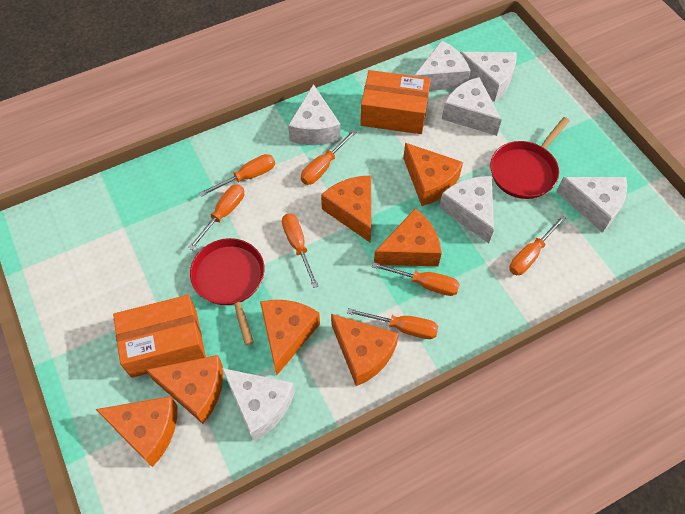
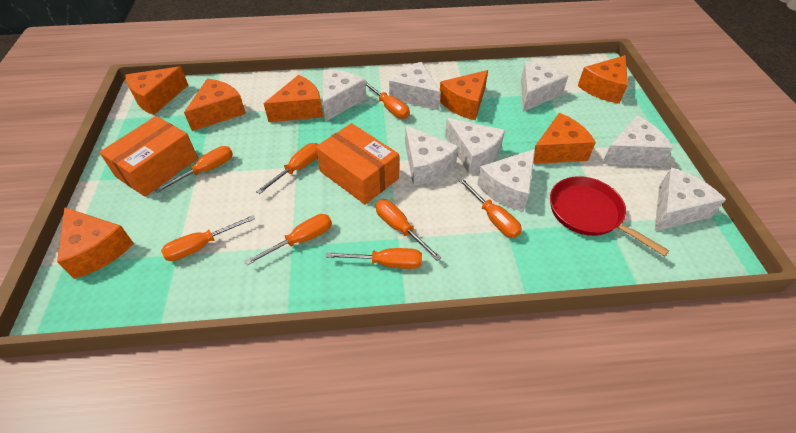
orange screwdriver: 7 -> 8
red pan: 2 -> 1
white cheese: 7 -> 8

